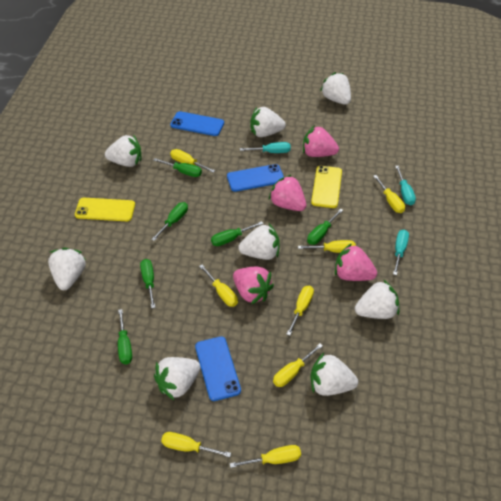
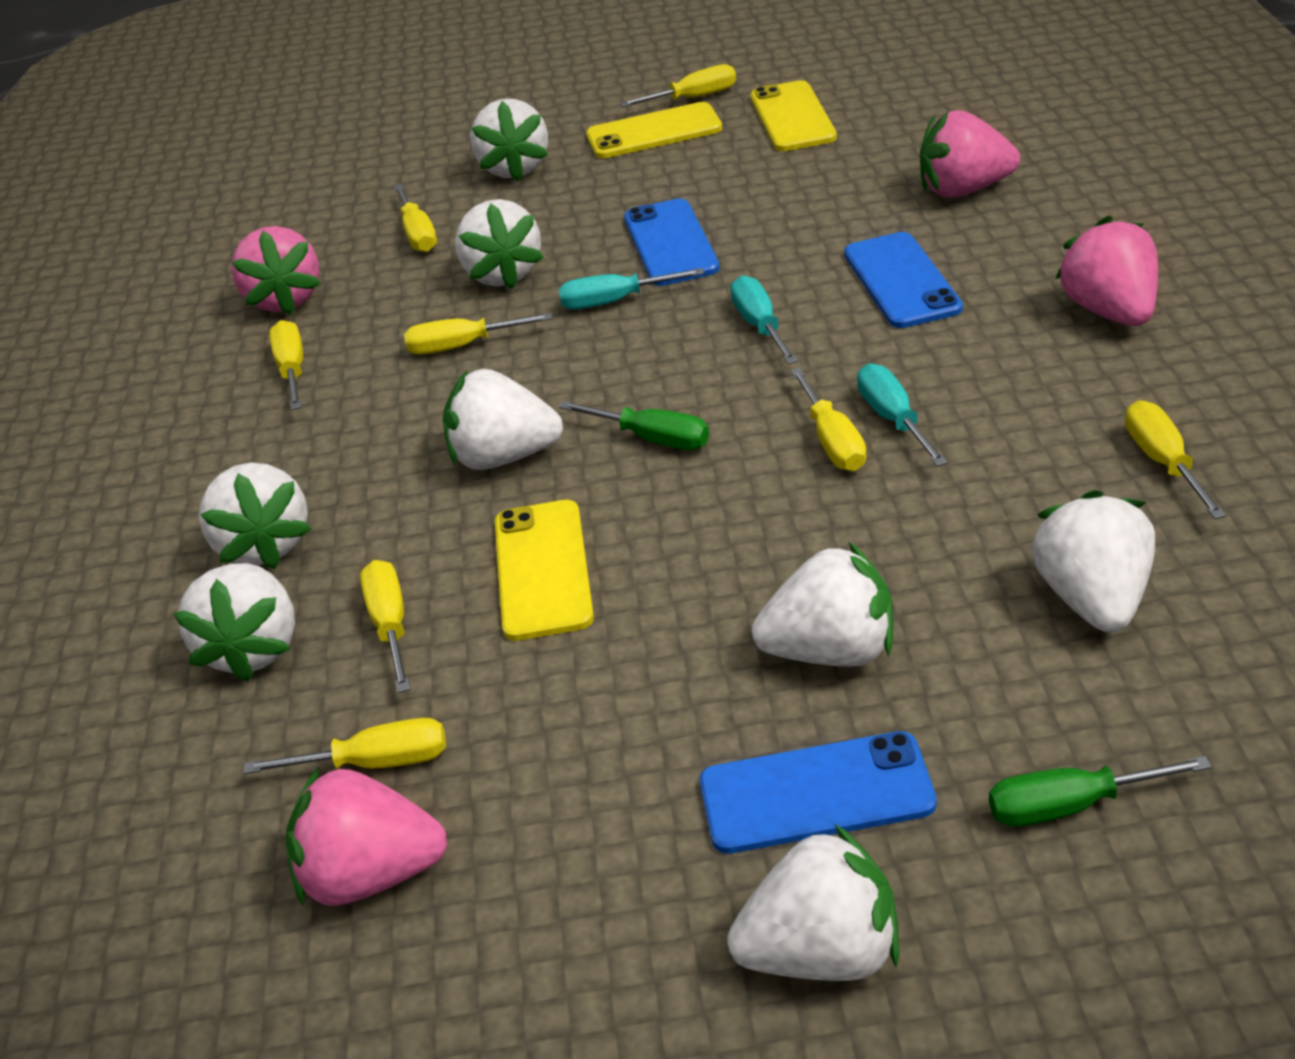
green screwdriver: 6 -> 2
yellow phone: 2 -> 3

